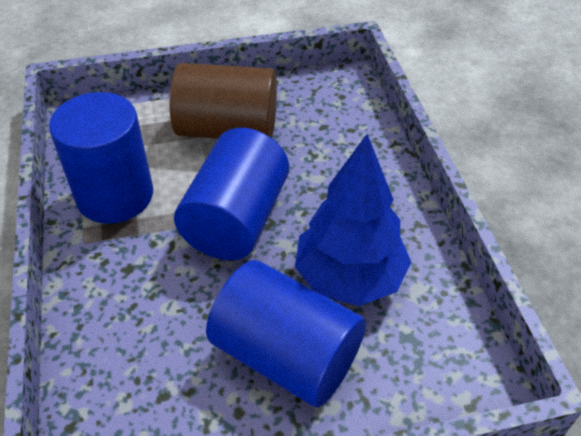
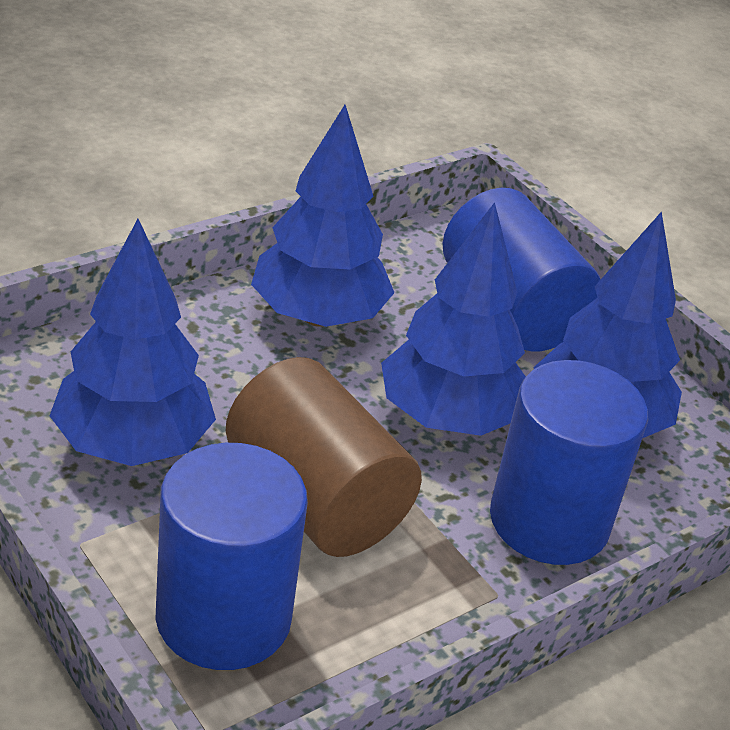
blue tree: 1 -> 4

